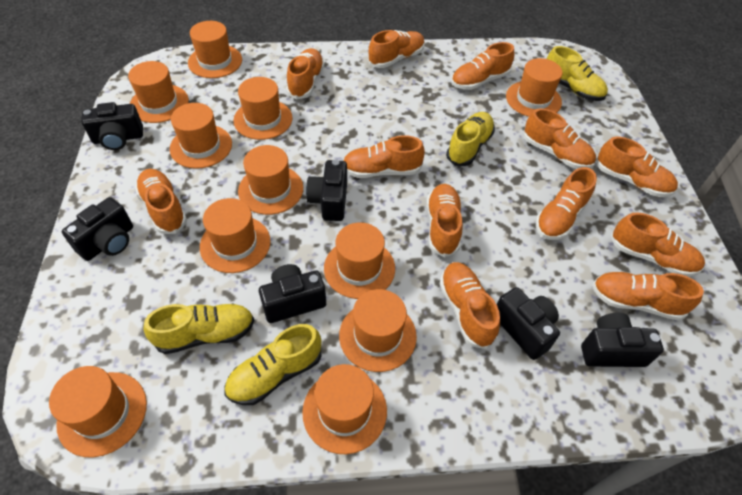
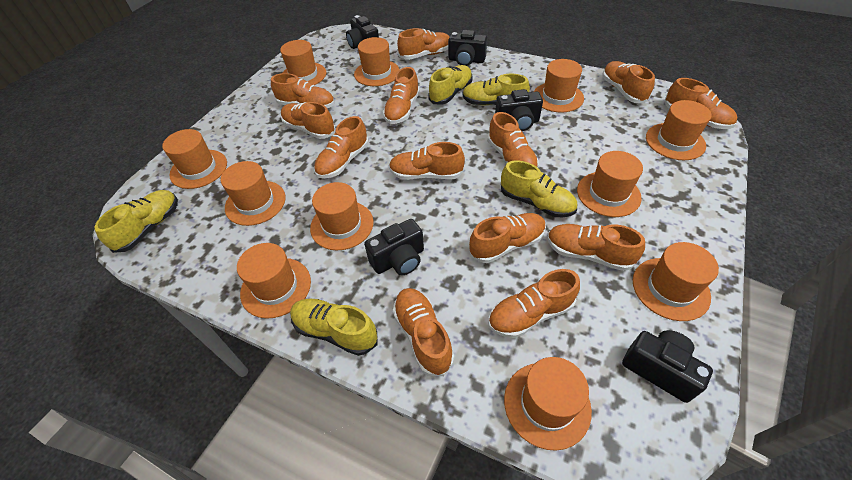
black camera: 6 -> 5
orange shoe: 12 -> 13
yellow shoe: 4 -> 5

